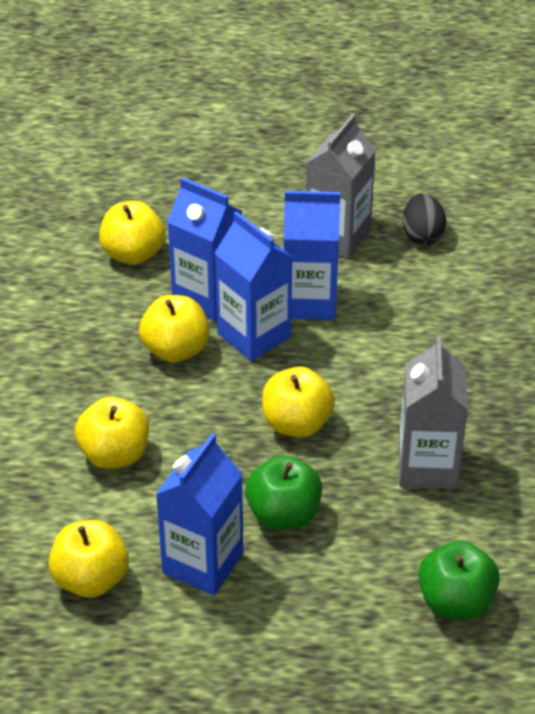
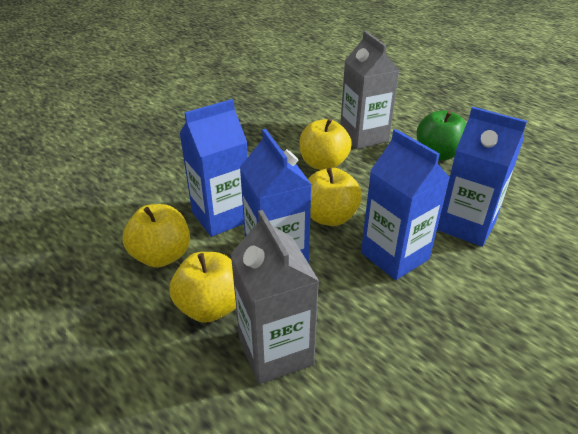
black egg: 1 -> 0
green apple: 2 -> 1
yellow apple: 5 -> 4

